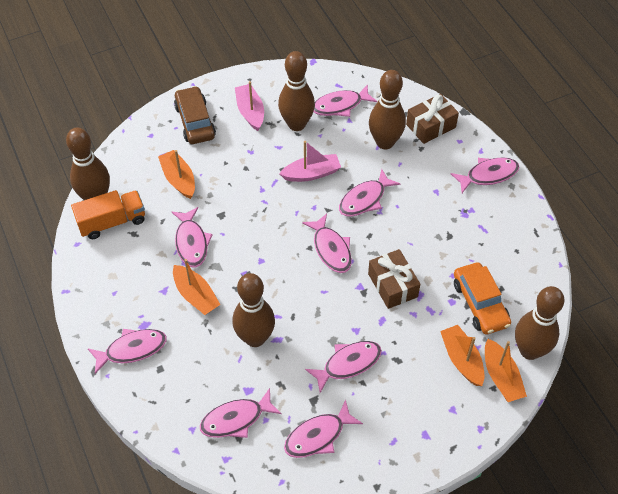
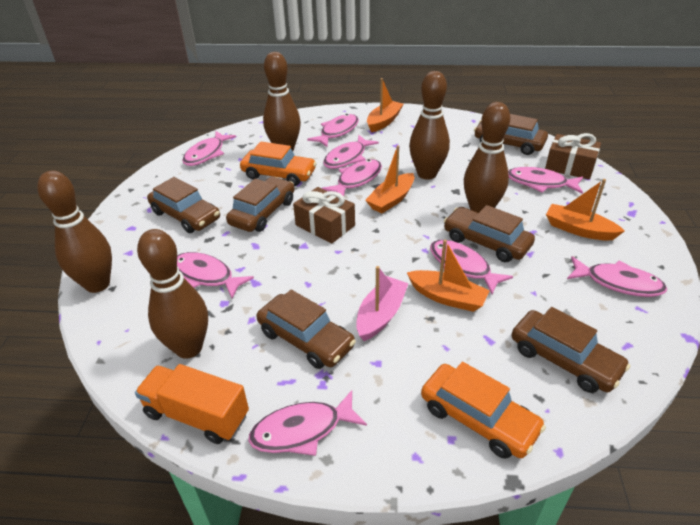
brown car: 1 -> 6
orange car: 1 -> 2
pink boat: 2 -> 1

